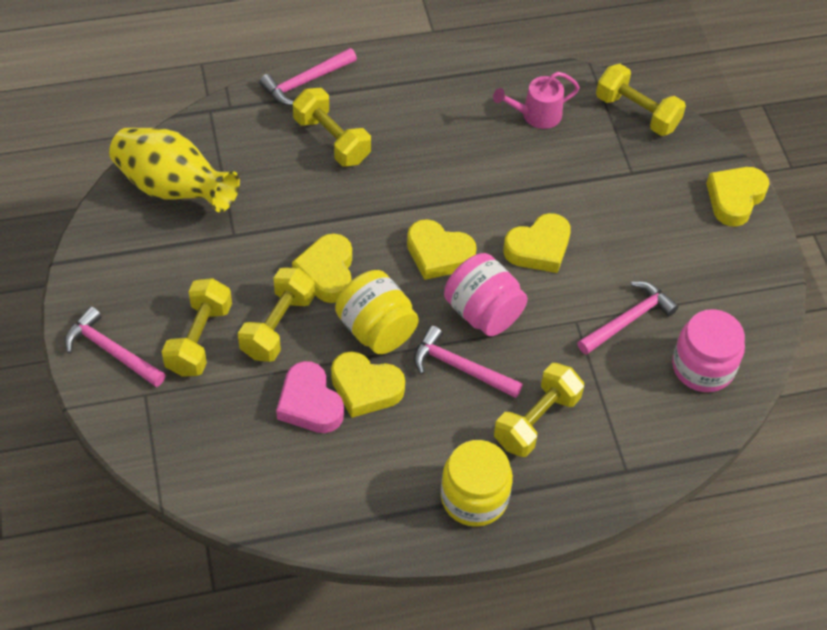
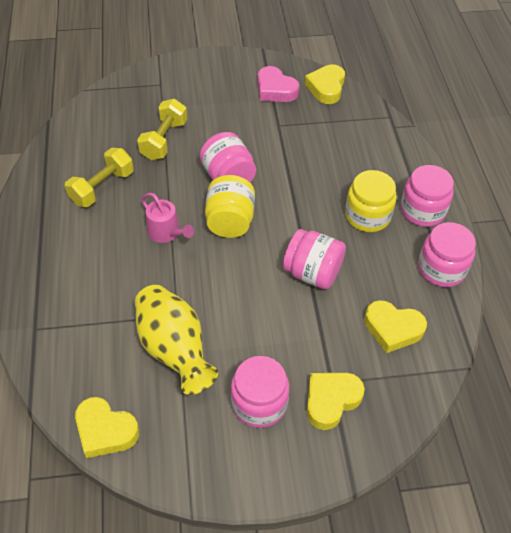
pink hammer: 4 -> 0
pink jar: 2 -> 5
yellow dumbbell: 5 -> 2
yellow heart: 5 -> 4

